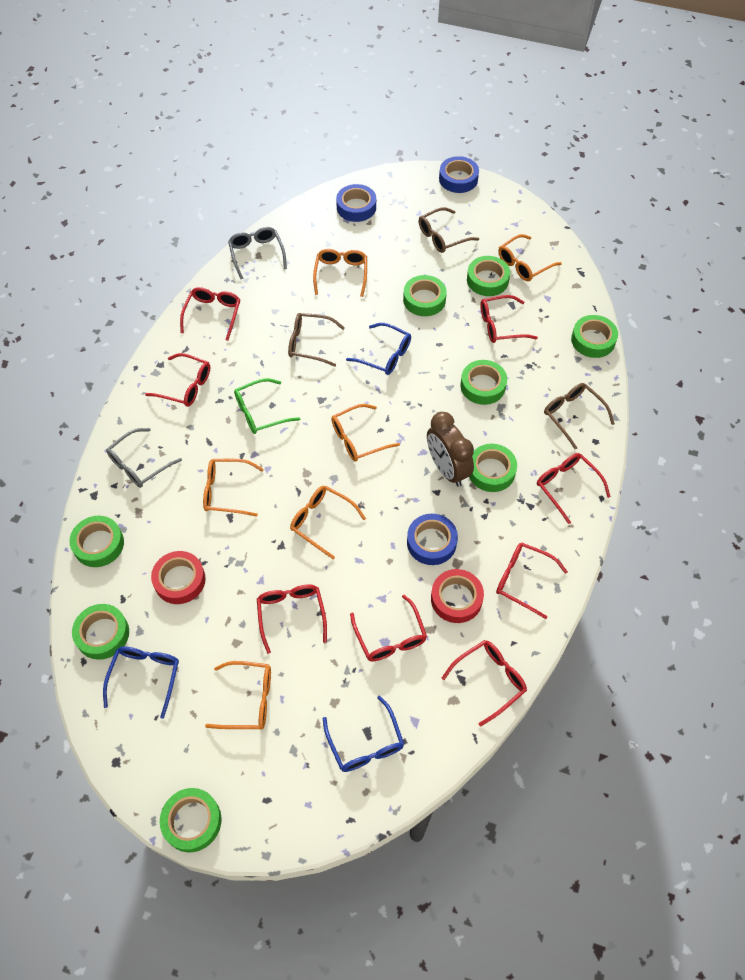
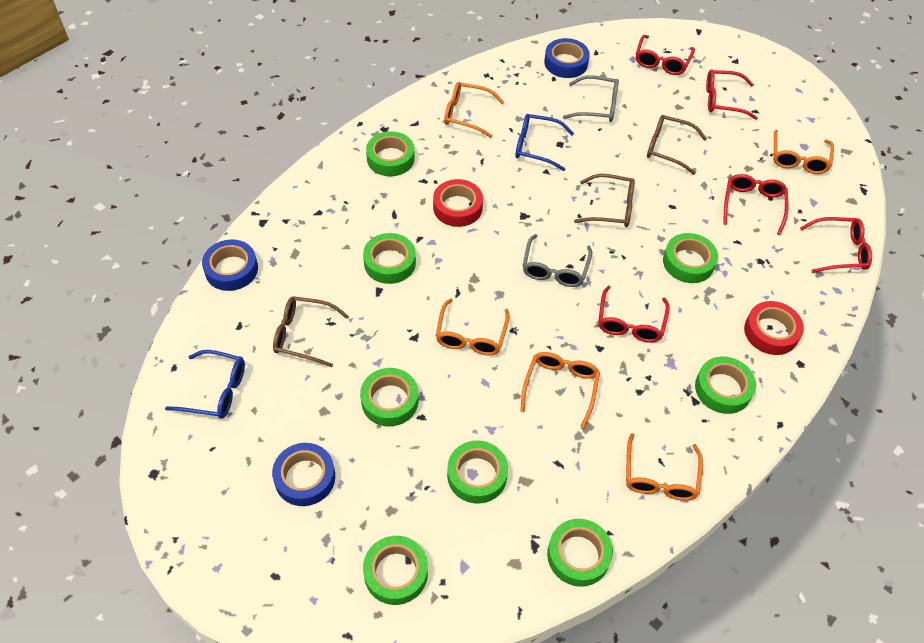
blue glasses: 3 -> 2
brown clock: 1 -> 0
green glasses: 1 -> 0
orange glasses: 6 -> 5
red glasses: 8 -> 5

